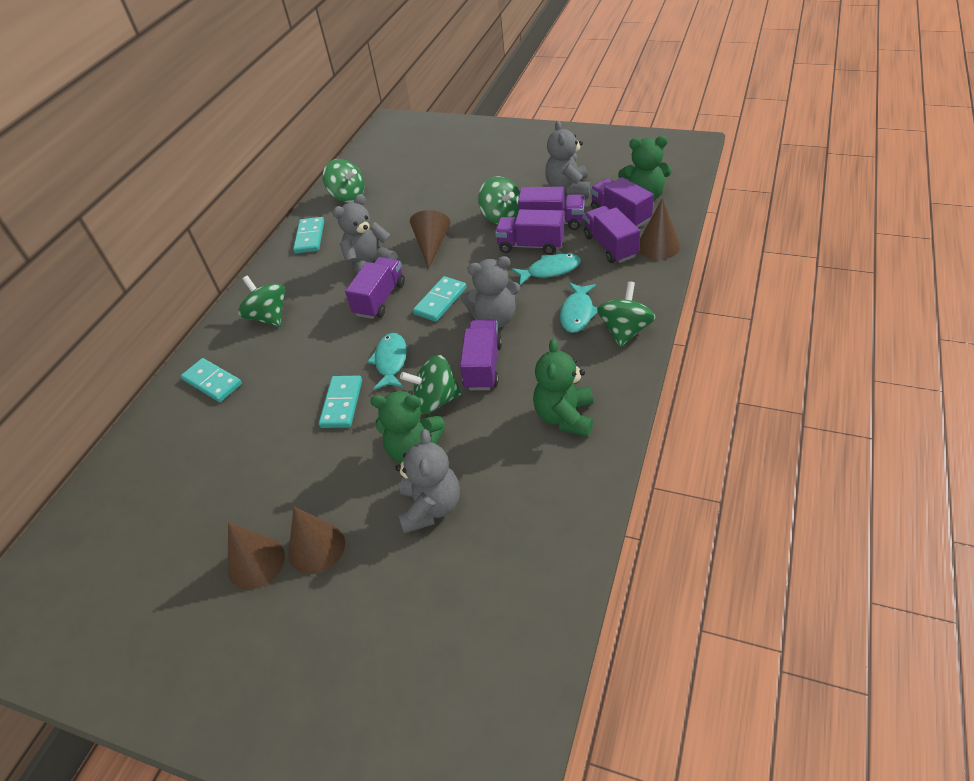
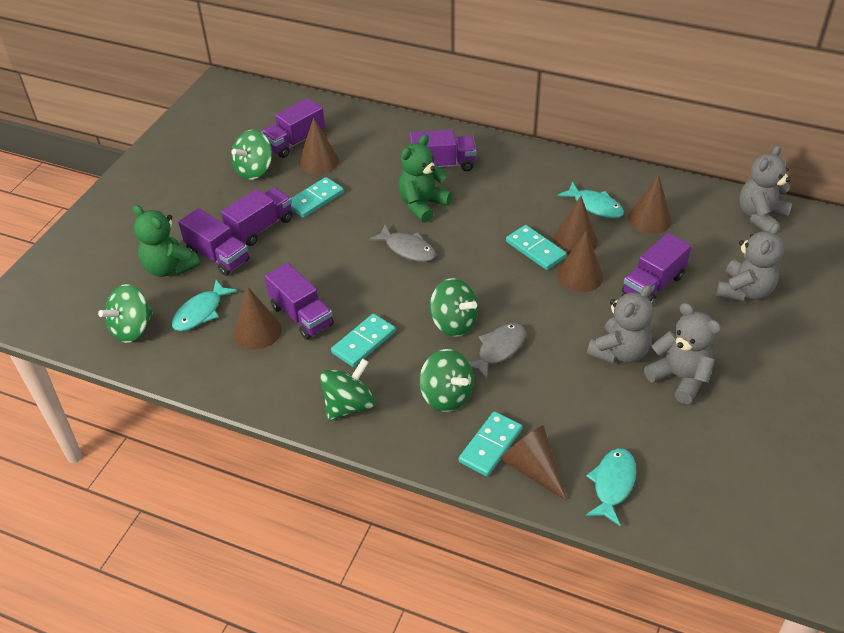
brown cone: 4 -> 6
green teddy bear: 3 -> 2
grey fish: 0 -> 2

